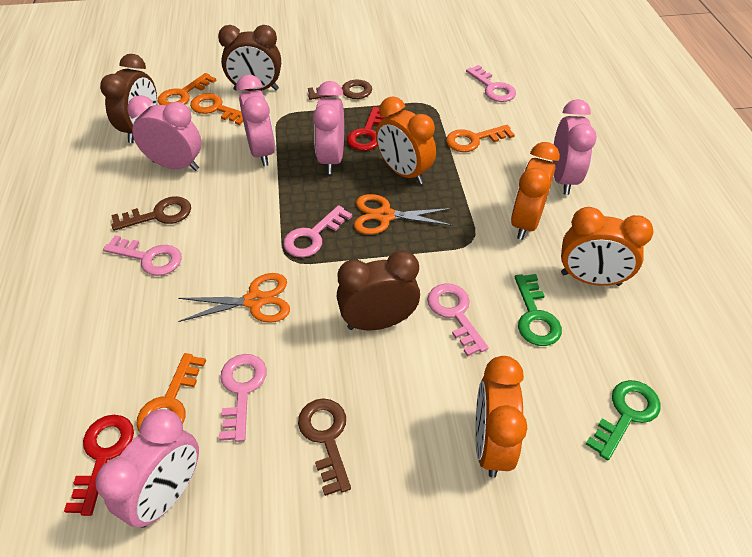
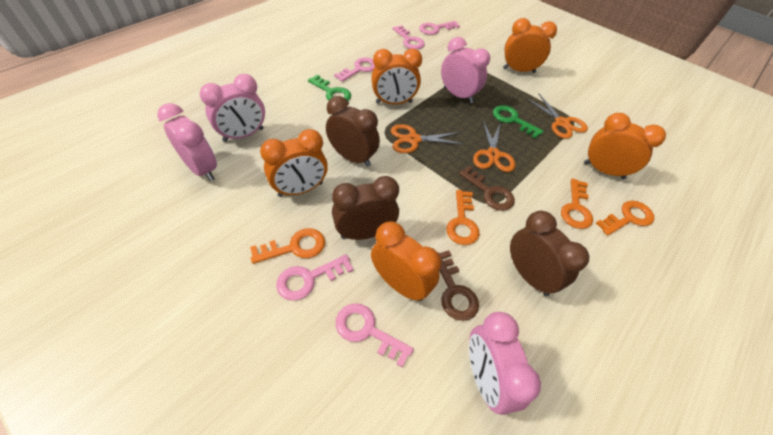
brown key: 3 -> 2
orange clock: 4 -> 5
orange scissors: 2 -> 3
pink clock: 5 -> 4
red key: 2 -> 0

